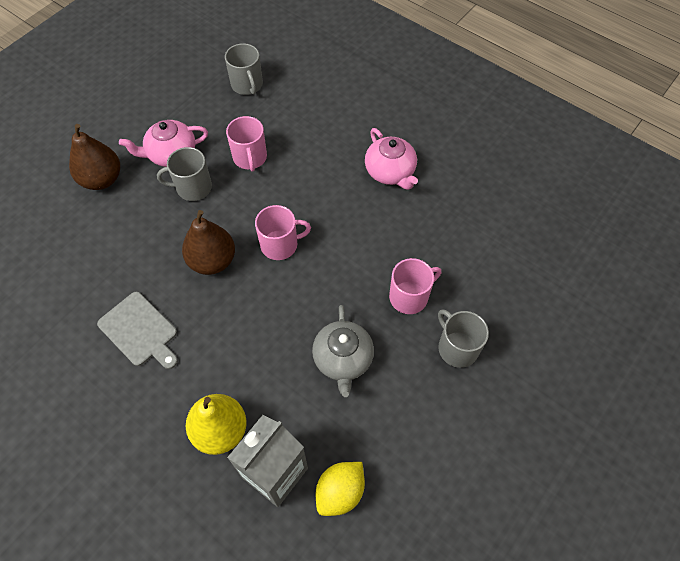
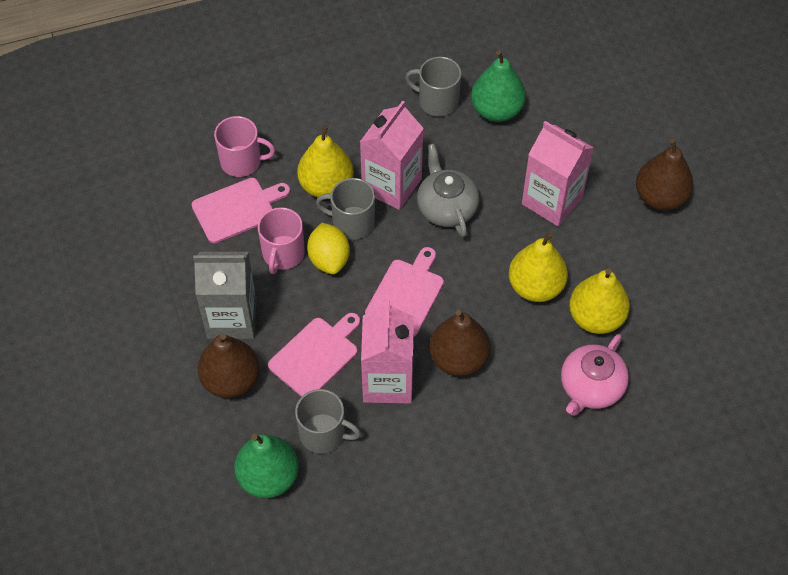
brown pear: 2 -> 3
green pear: 0 -> 2
grey cutting board: 1 -> 0
pink carton: 0 -> 3
pink cutting board: 0 -> 3
pink mug: 3 -> 2
pink teapot: 2 -> 1
yellow pear: 1 -> 3

